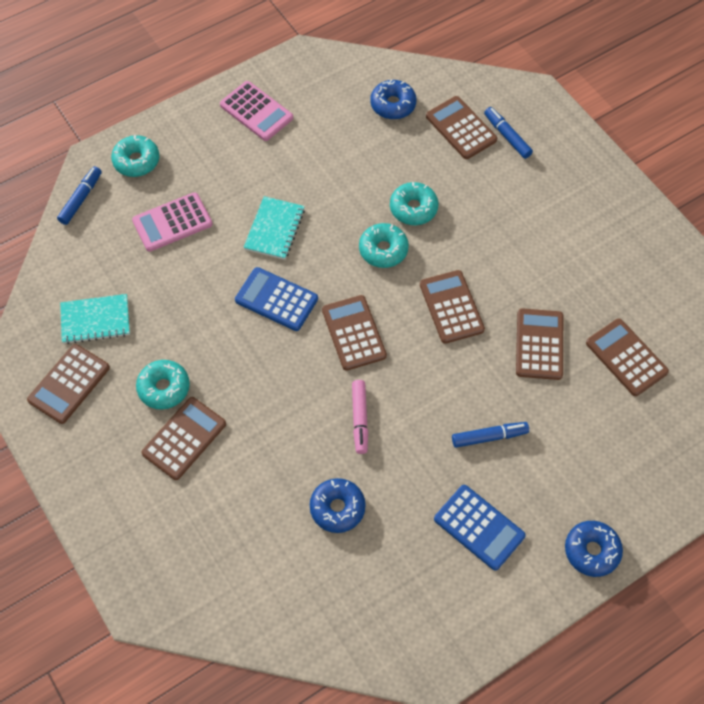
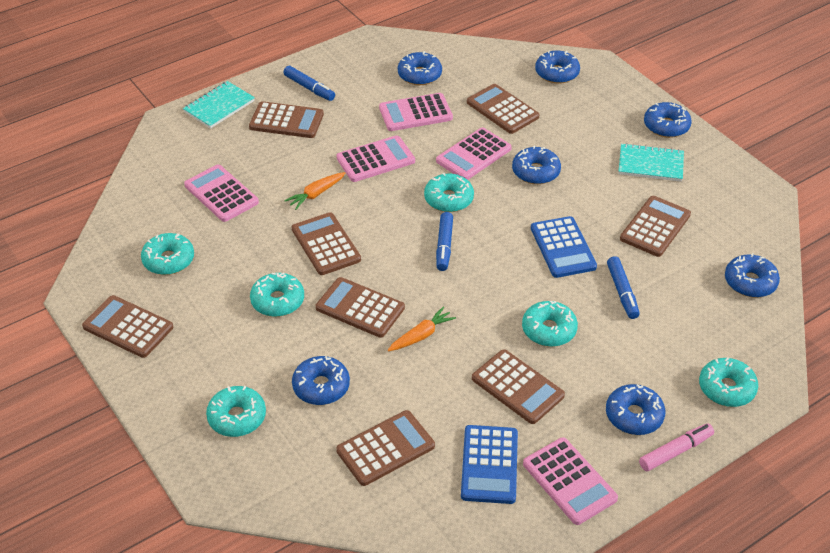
blue donut: 3 -> 7
brown calculator: 7 -> 8
orange carrot: 0 -> 2
pink calculator: 2 -> 5
turquoise donut: 4 -> 6

